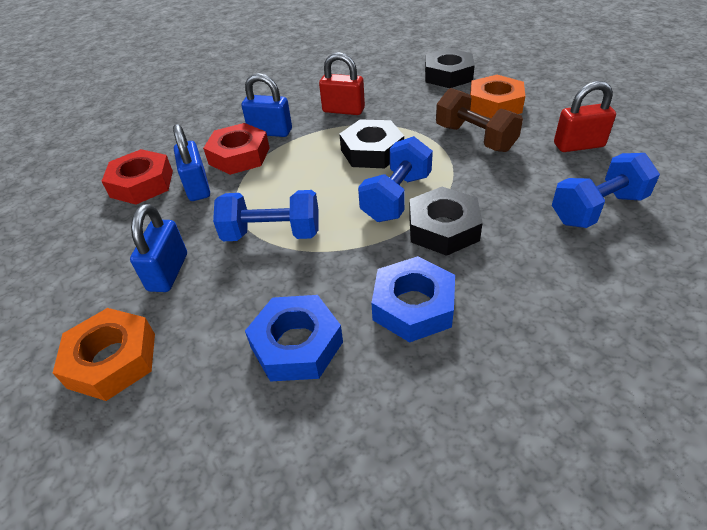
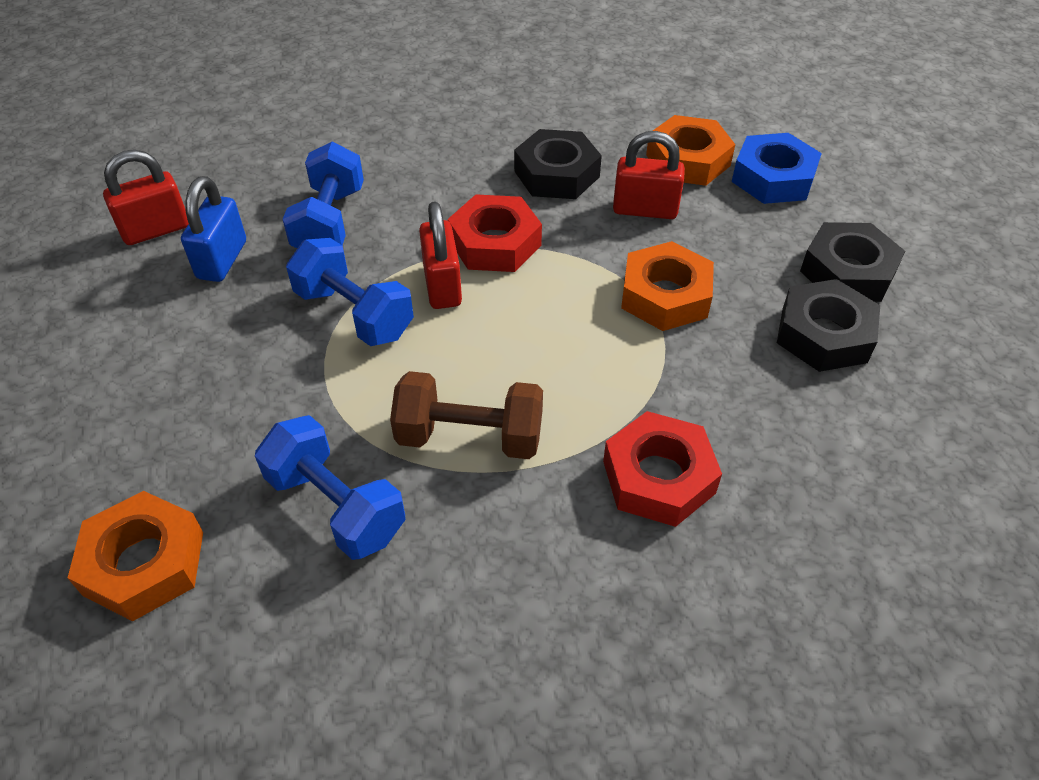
blue nut: 2 -> 1
blue padlock: 3 -> 1
orange nut: 2 -> 3
red padlock: 2 -> 3

